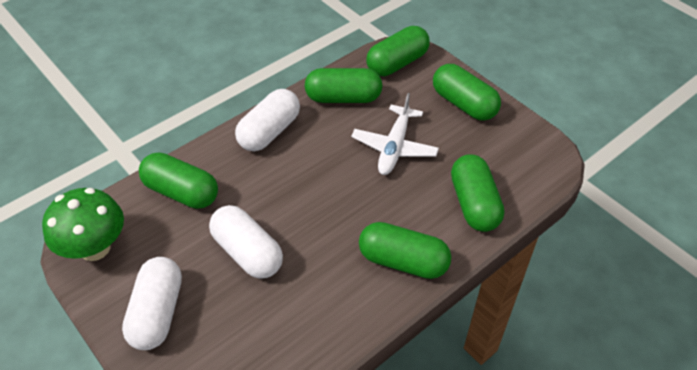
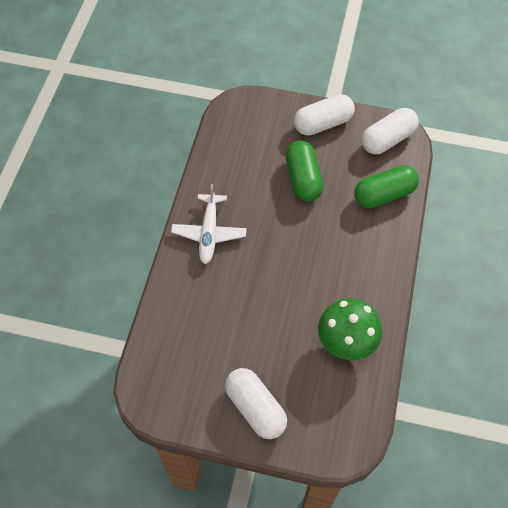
green capsule: 6 -> 2

